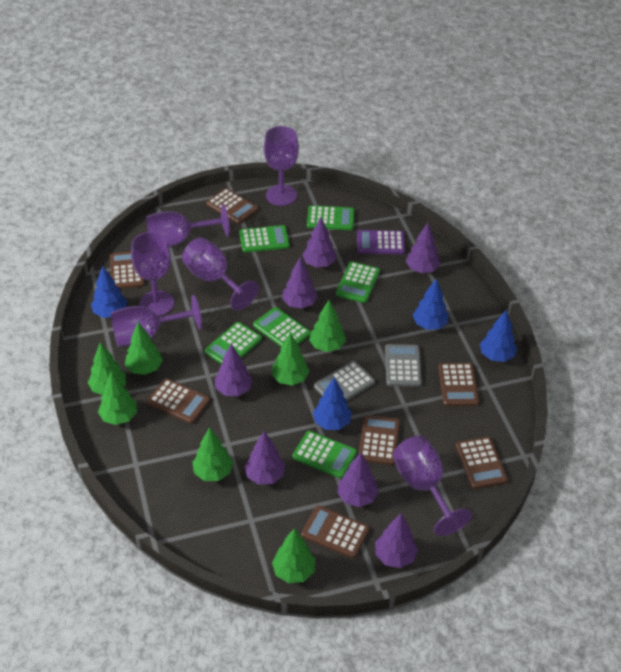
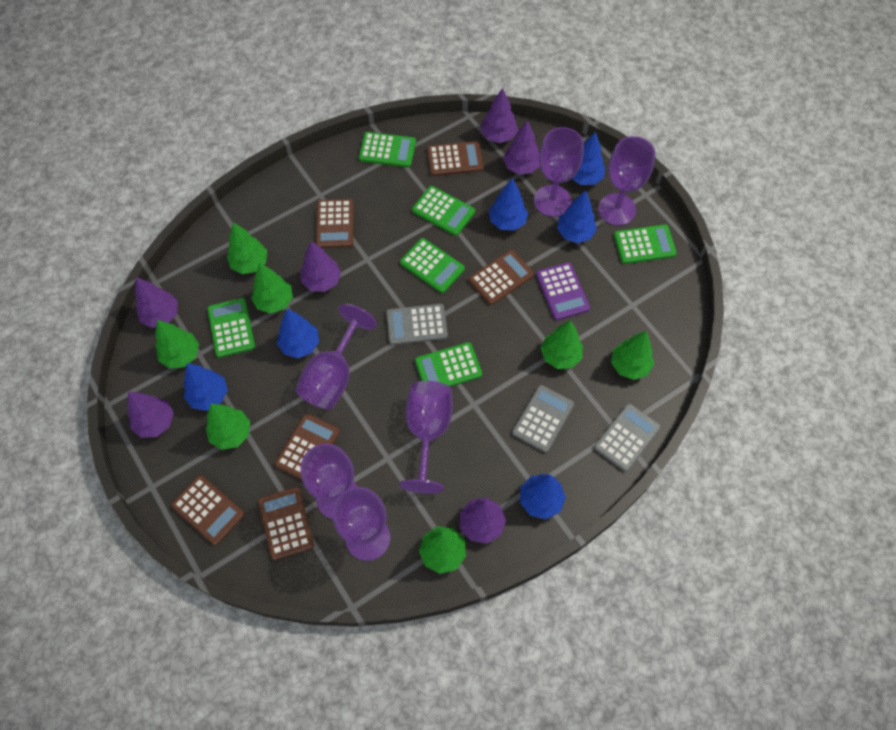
blue tree: 4 -> 6
brown calculator: 7 -> 6
grey calculator: 2 -> 3
purple tree: 7 -> 6

